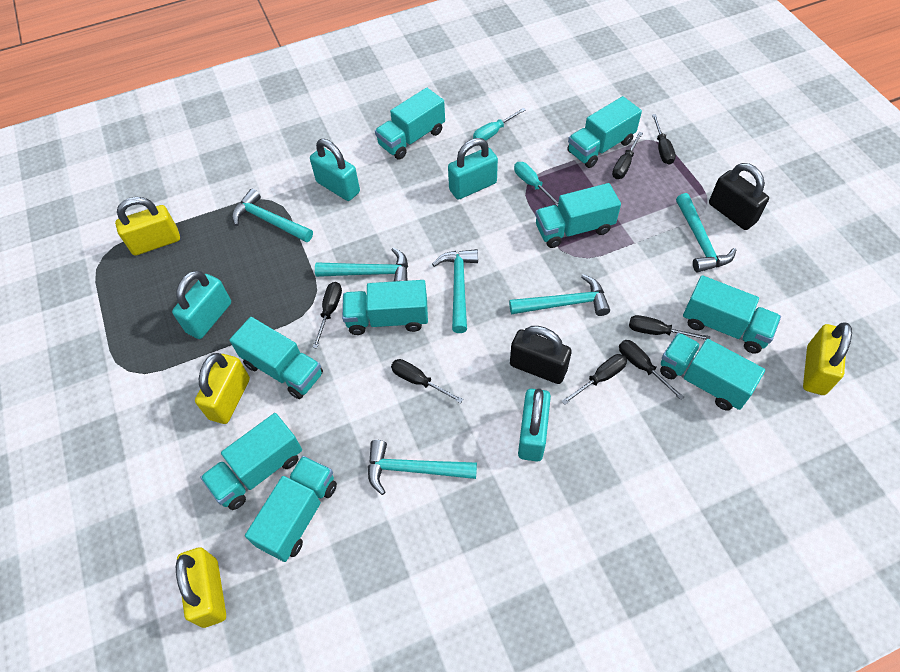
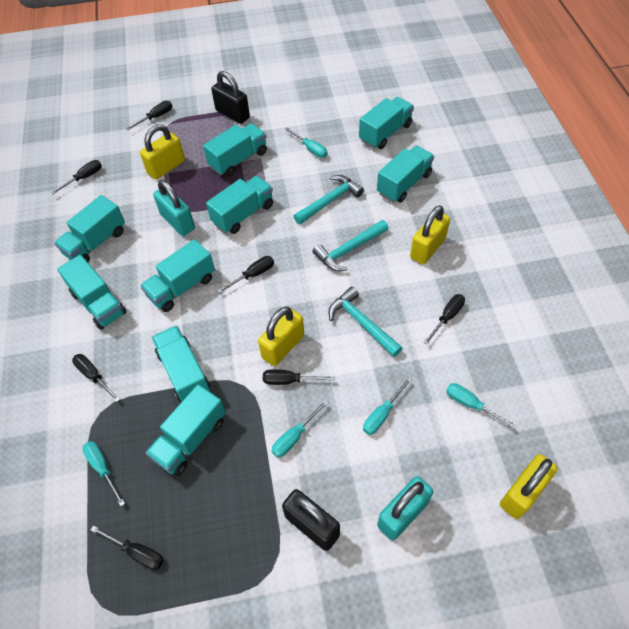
turquoise hammer: 6 -> 3
turquoise padlock: 4 -> 2
turquoise screwdriver: 2 -> 5

